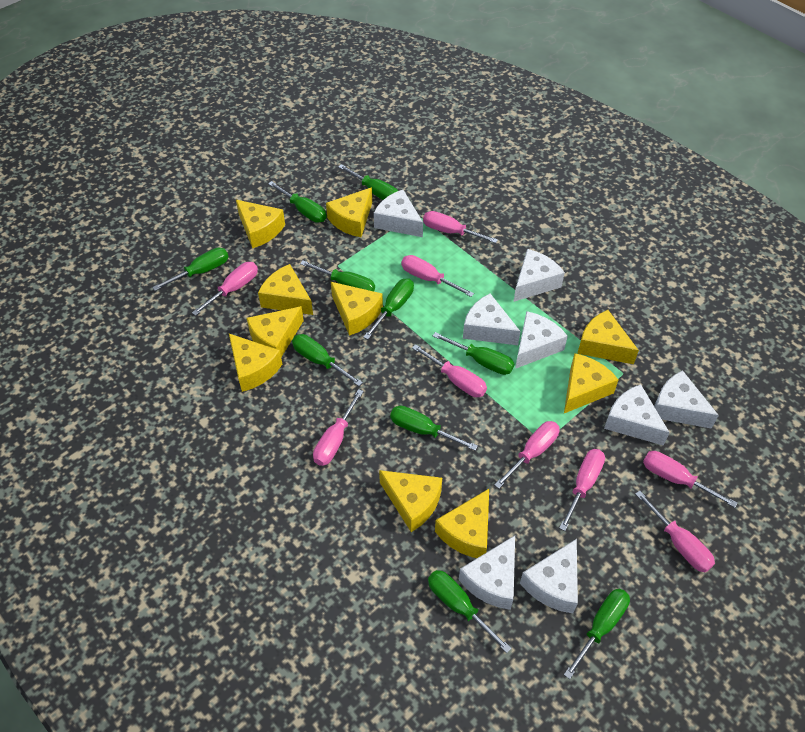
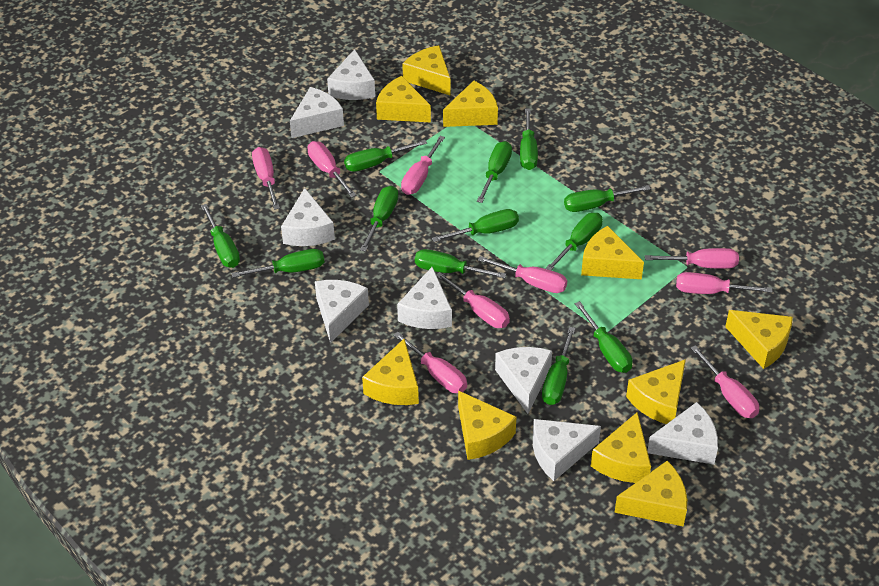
green screwdriver: 10 -> 12

